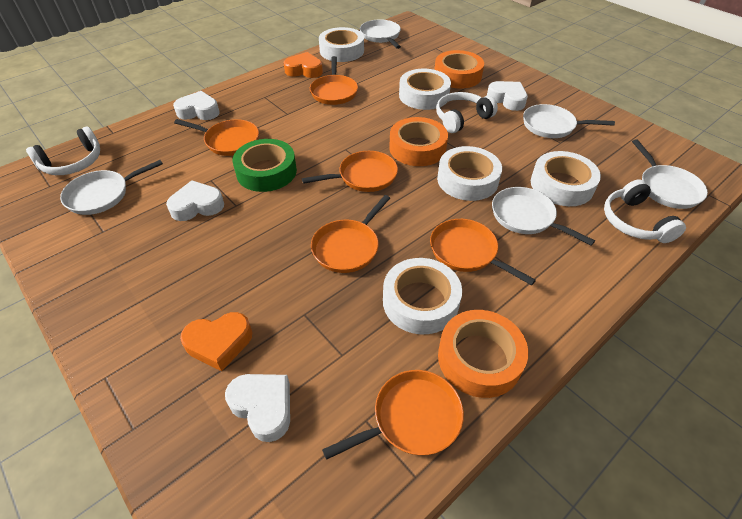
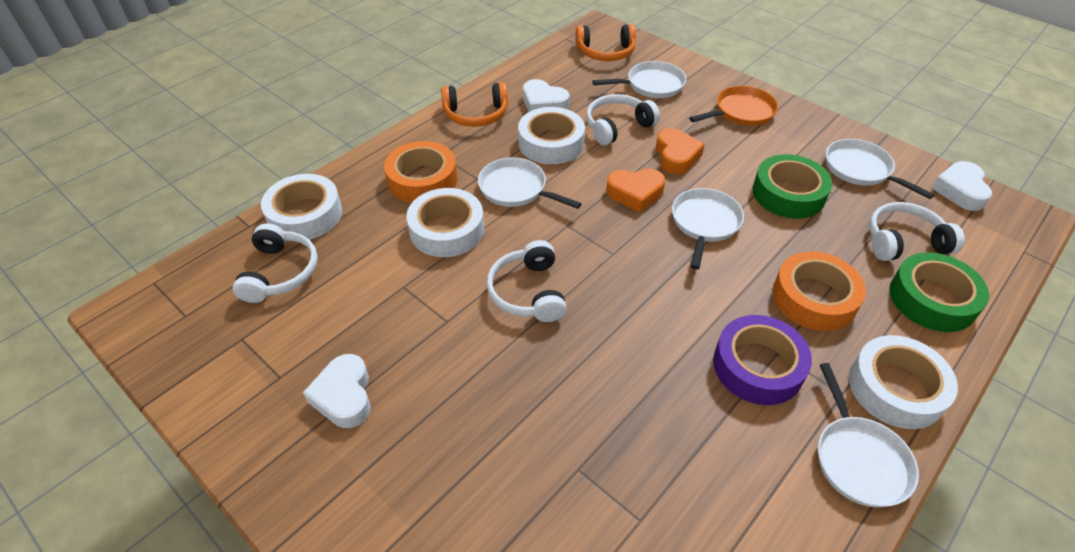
green tape: 1 -> 2
orange headphones: 0 -> 2
orange pan: 6 -> 1
orange tape: 3 -> 2
purple tape: 0 -> 1
white headphones: 3 -> 4
white heart: 4 -> 3
white tape: 5 -> 4

